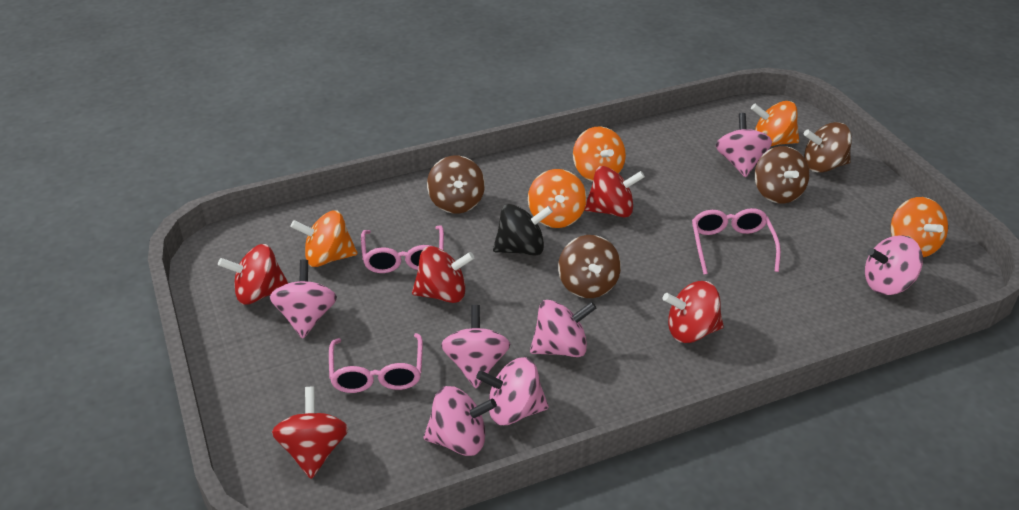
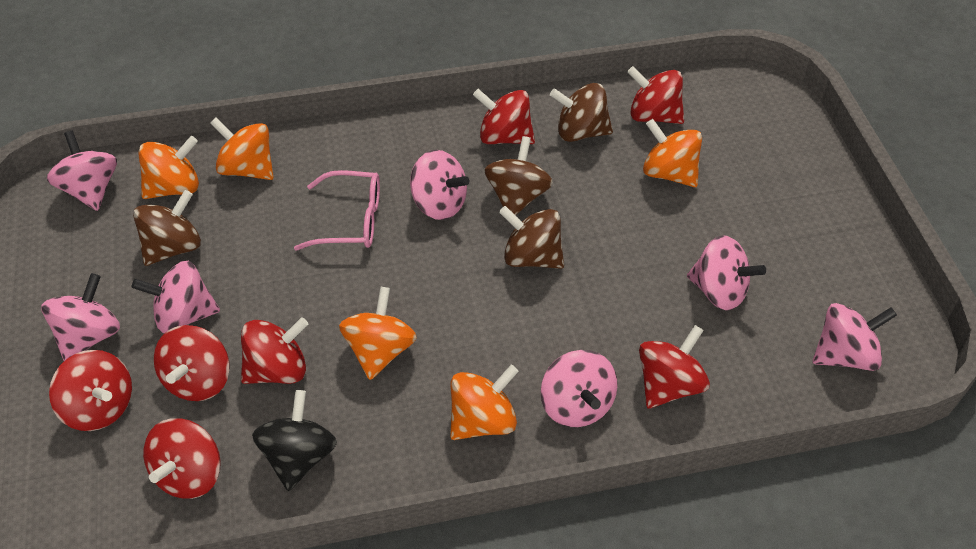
pink glasses: 3 -> 1
red spinning top: 5 -> 7

